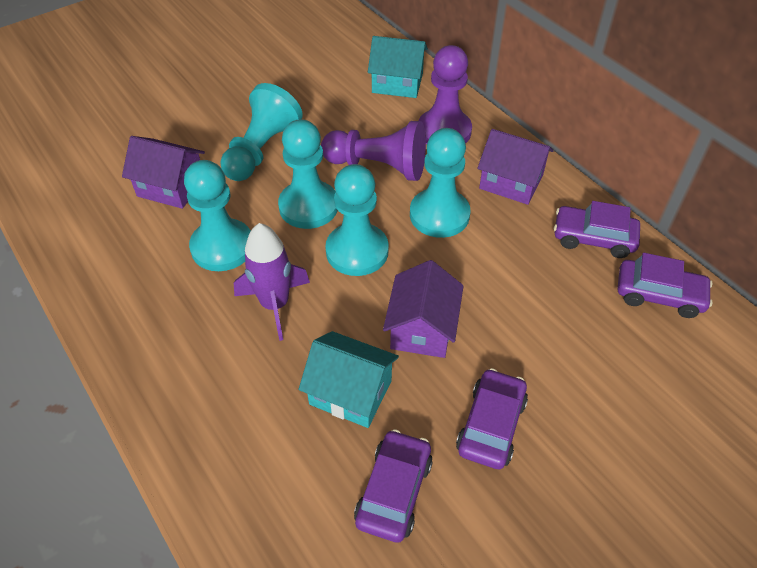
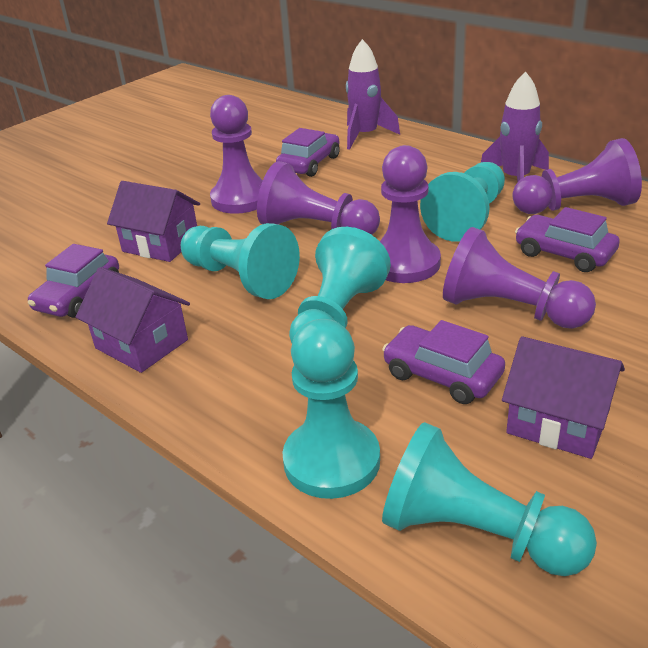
purple pawn: 2 -> 5
purple rocket: 1 -> 2
turquoise house: 2 -> 0

